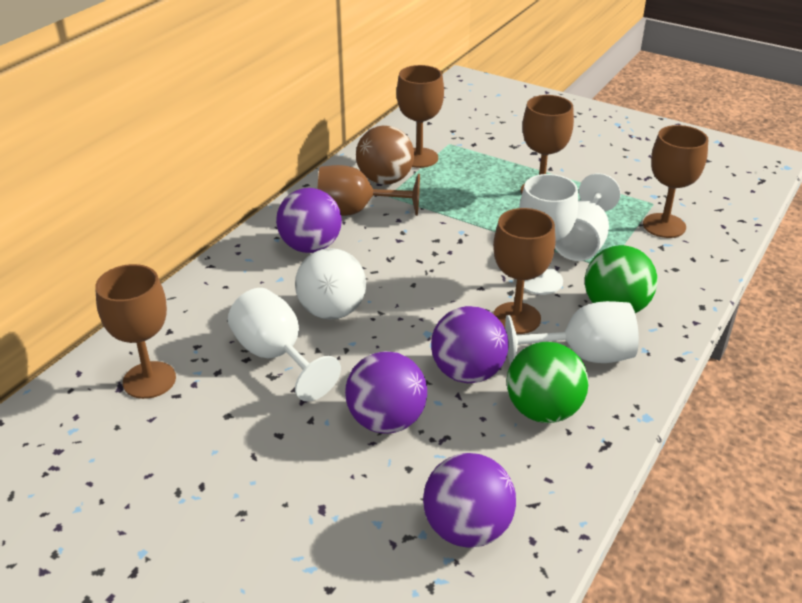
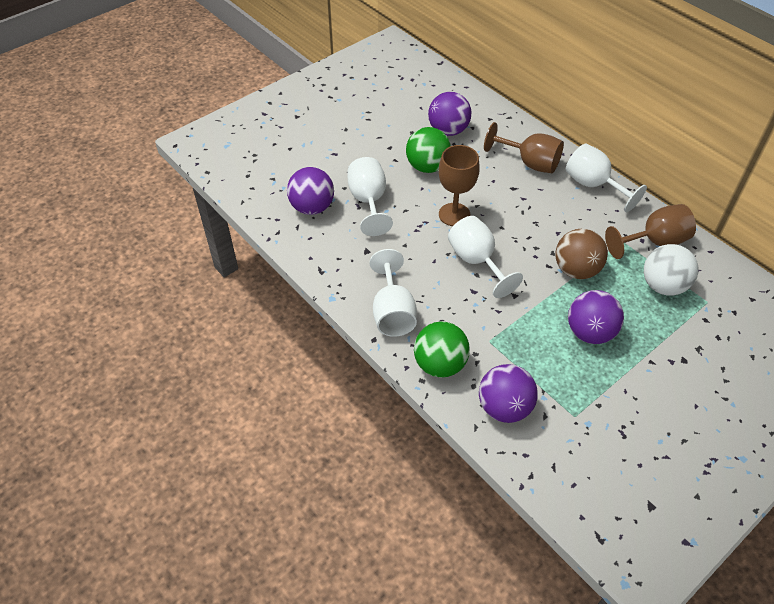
brown goblet: 6 -> 3

